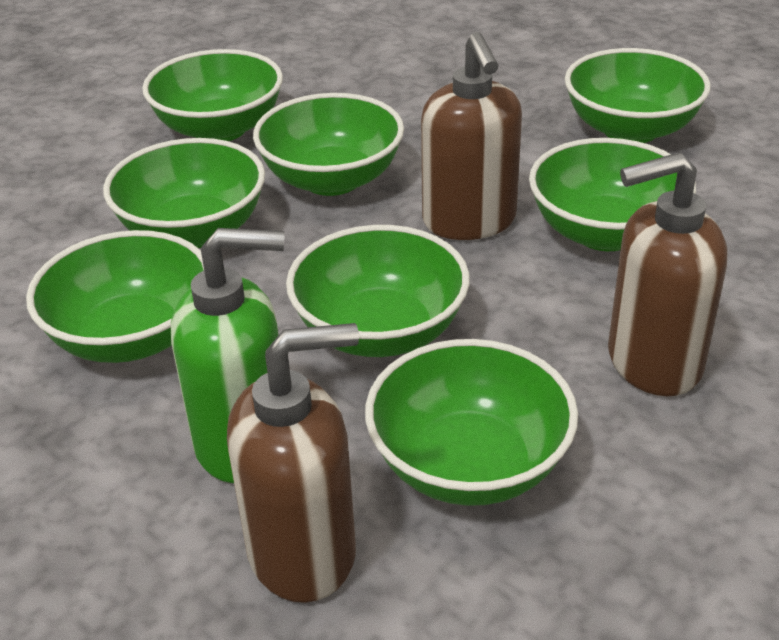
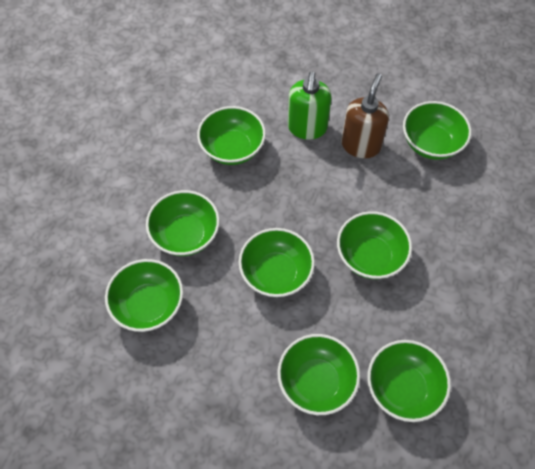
brown soap dispenser: 3 -> 1

